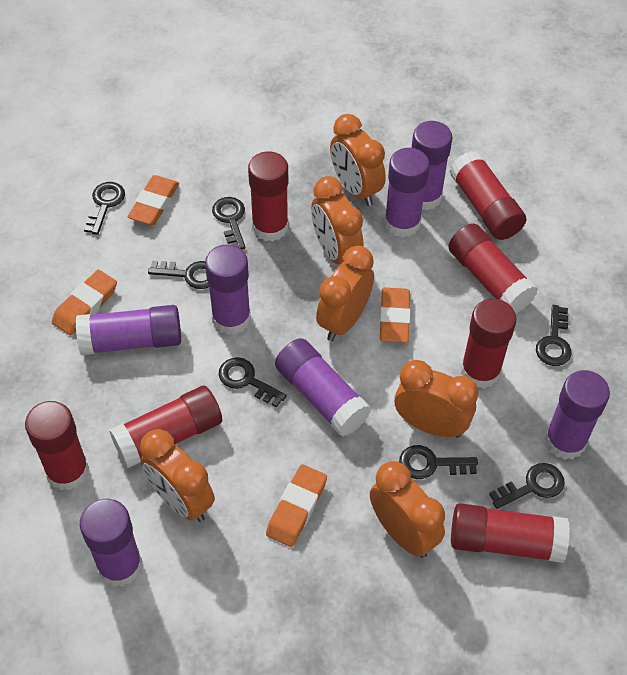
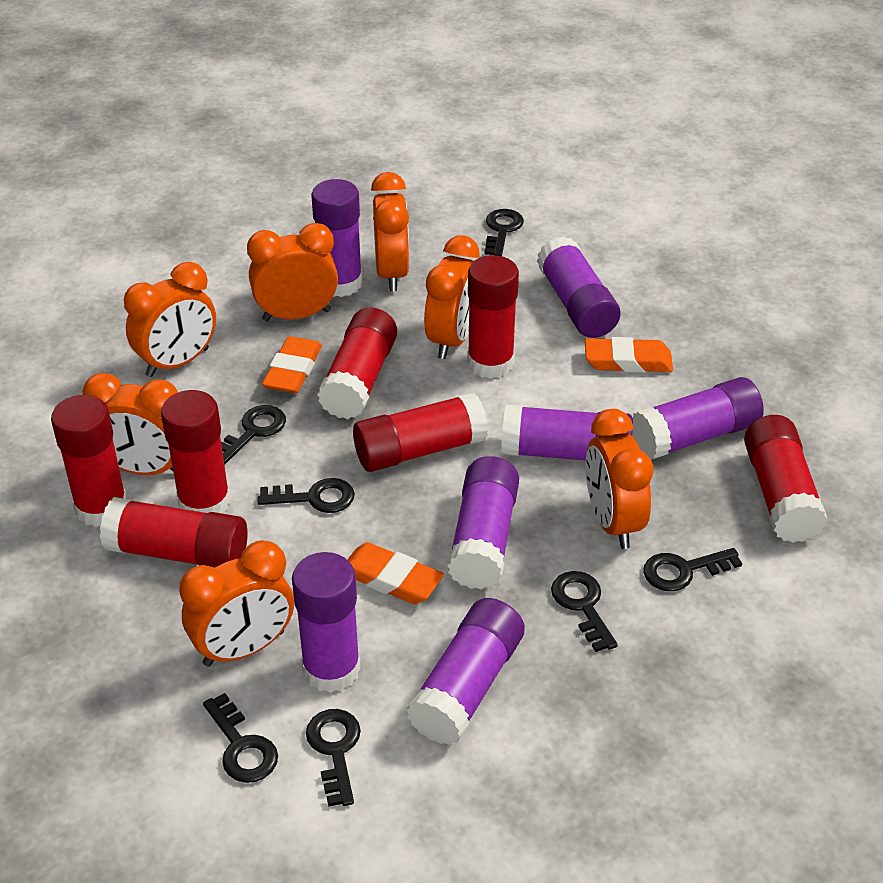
orange clock: 6 -> 7
orange eraser: 4 -> 3

